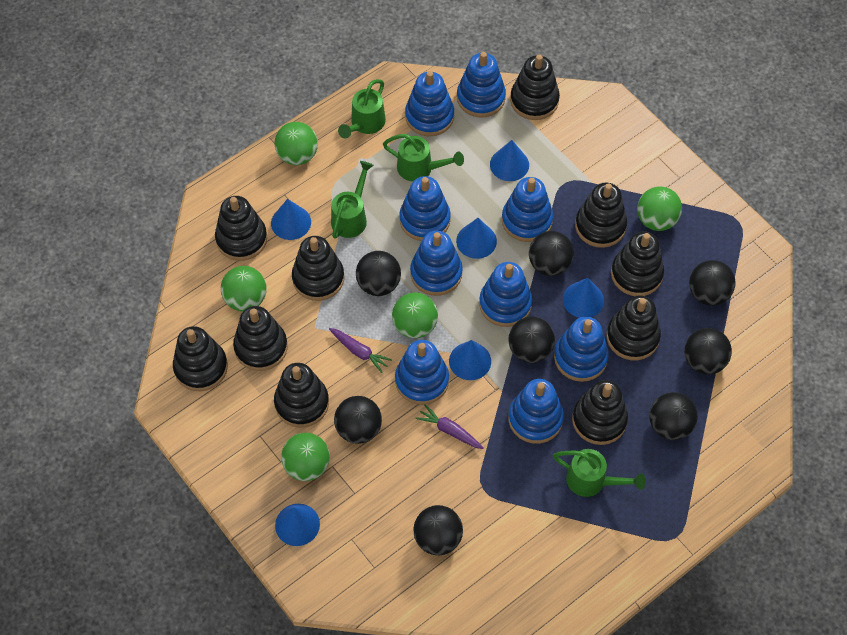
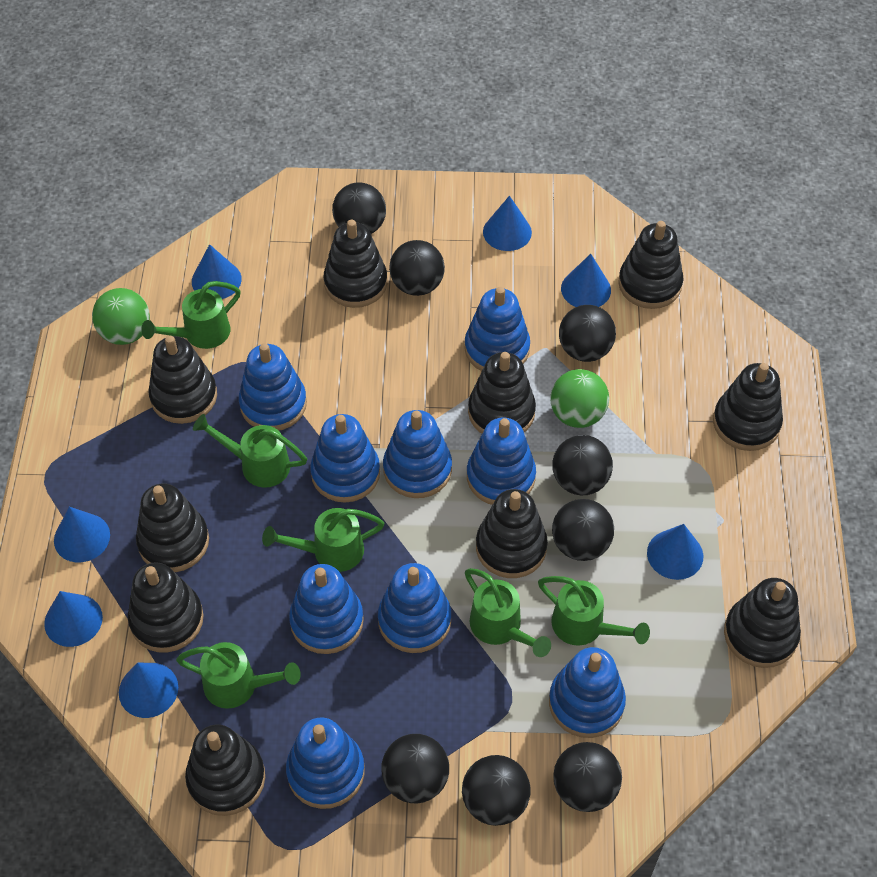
blue cone: 6 -> 7
green ball: 5 -> 2
green watering can: 4 -> 6
purple carrot: 2 -> 0

